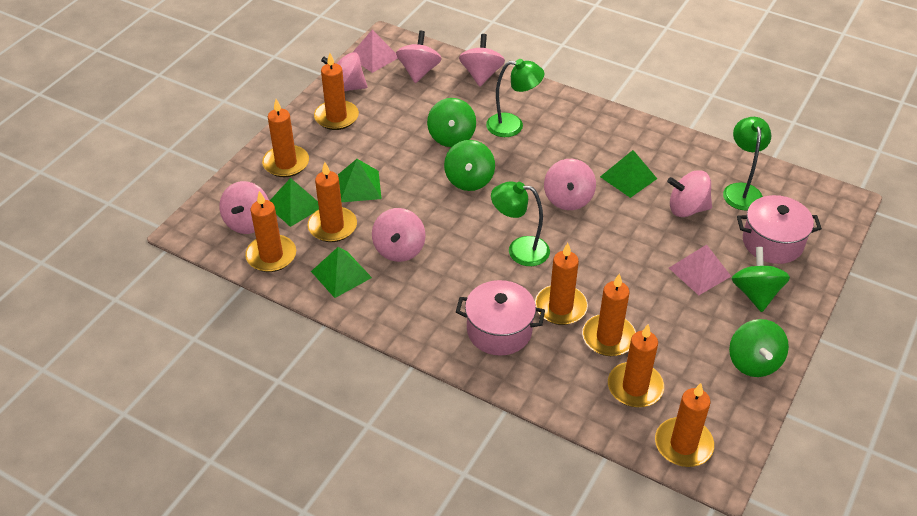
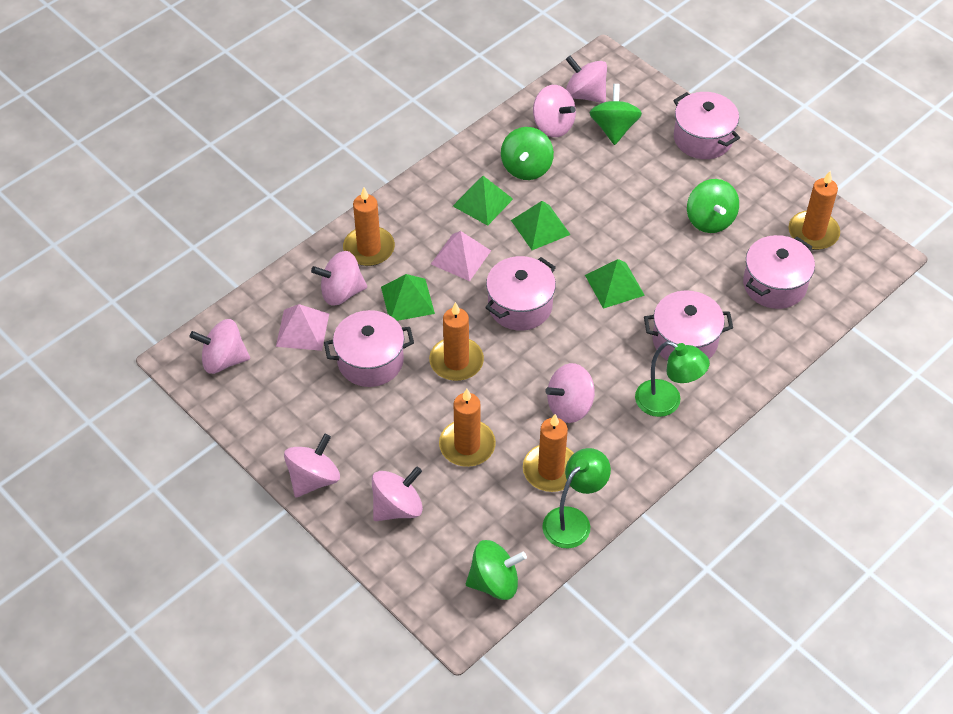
green lamp: 3 -> 2
orange candle: 8 -> 5
pink pot: 2 -> 5

